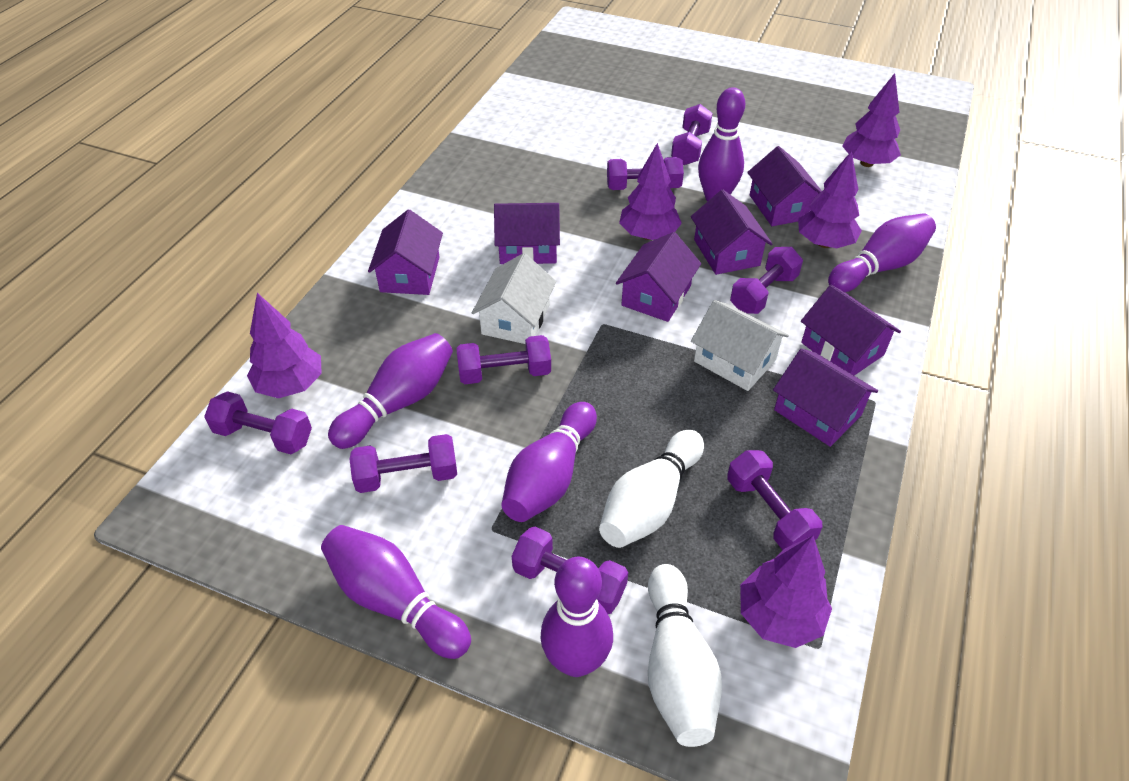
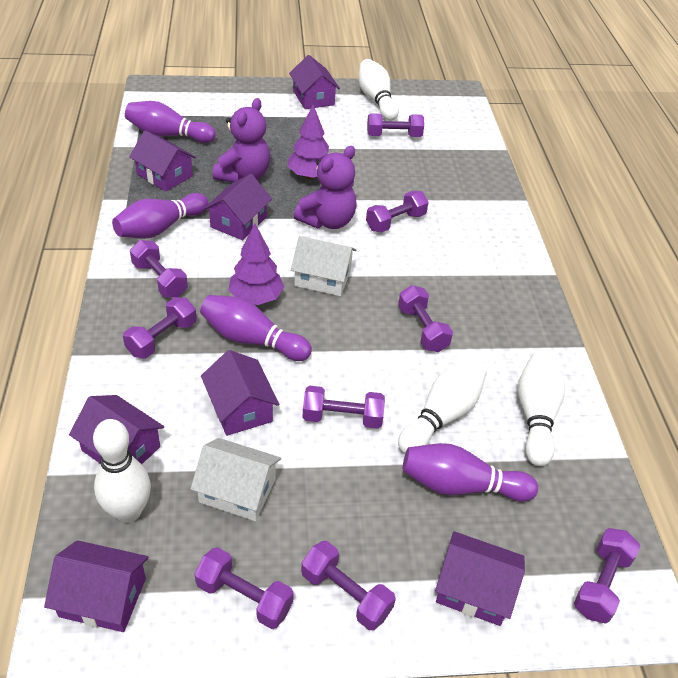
purple bowling pin: 6 -> 4
purple dumbbell: 8 -> 9
purple teddy bear: 0 -> 2
purple tree: 5 -> 2
white bowling pin: 2 -> 4

